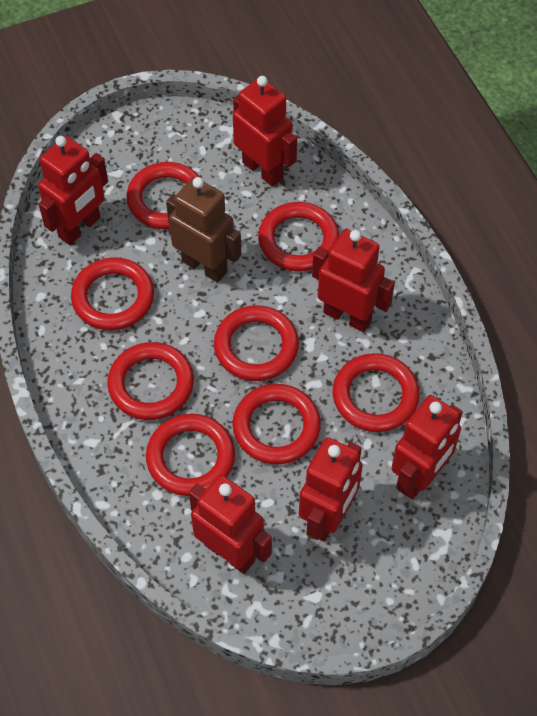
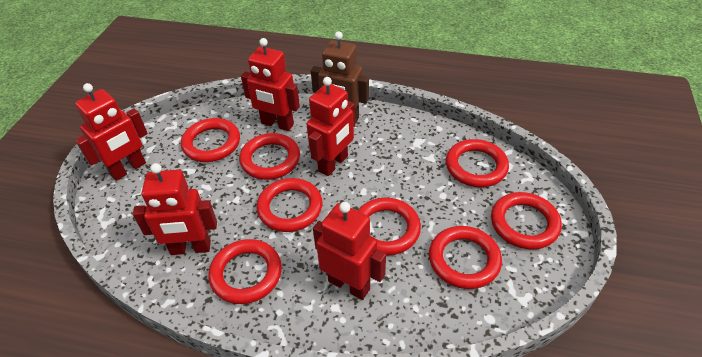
red robot: 6 -> 5

